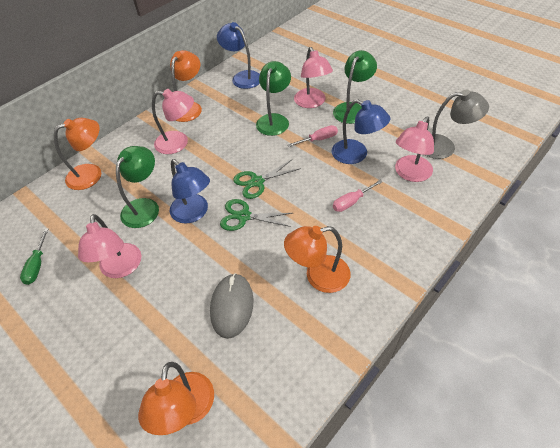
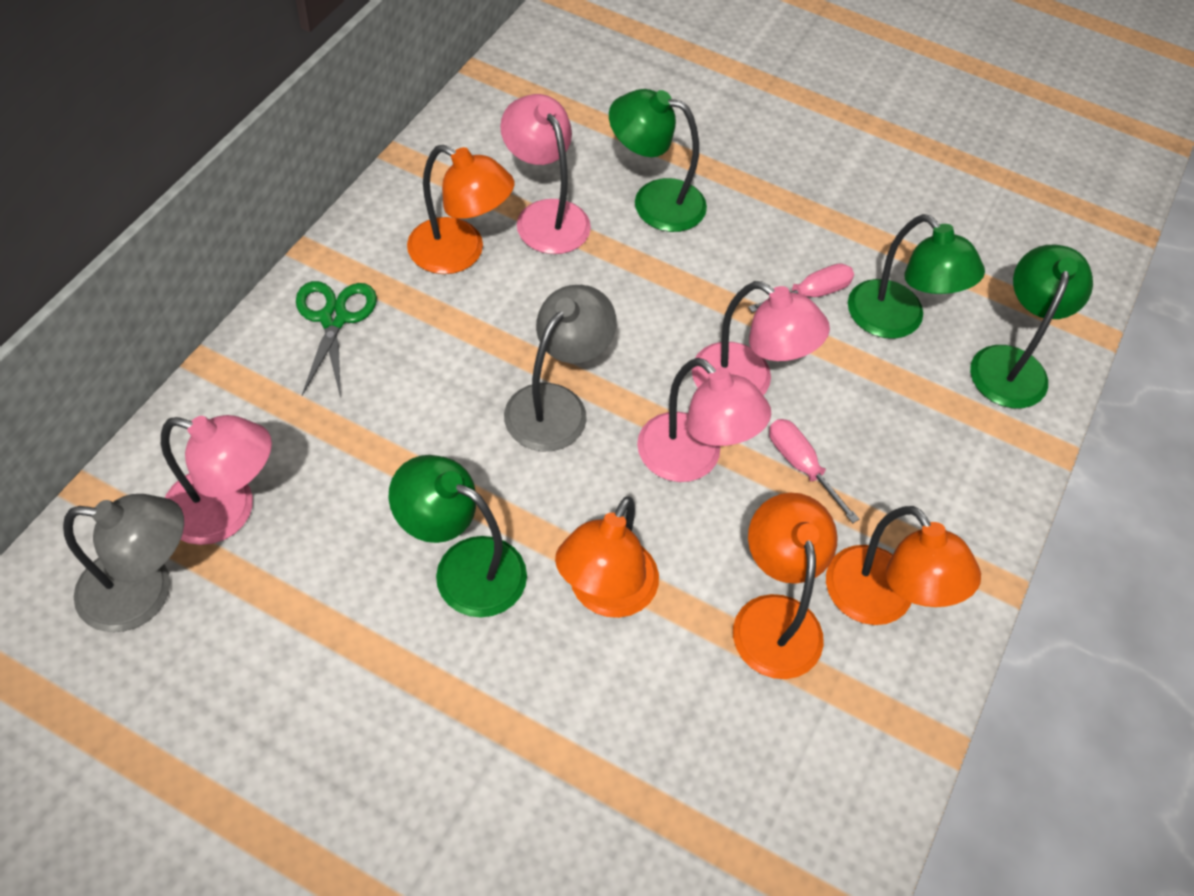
blue lamp: 3 -> 0
green lamp: 3 -> 4
green scissors: 2 -> 1
green screwdriver: 1 -> 0
grey lamp: 1 -> 2
grey mouse: 1 -> 0

